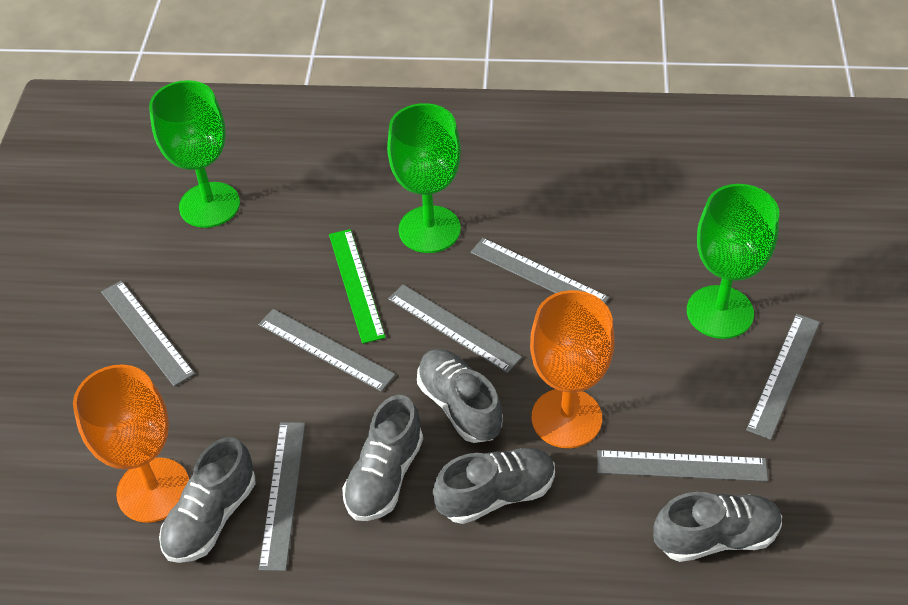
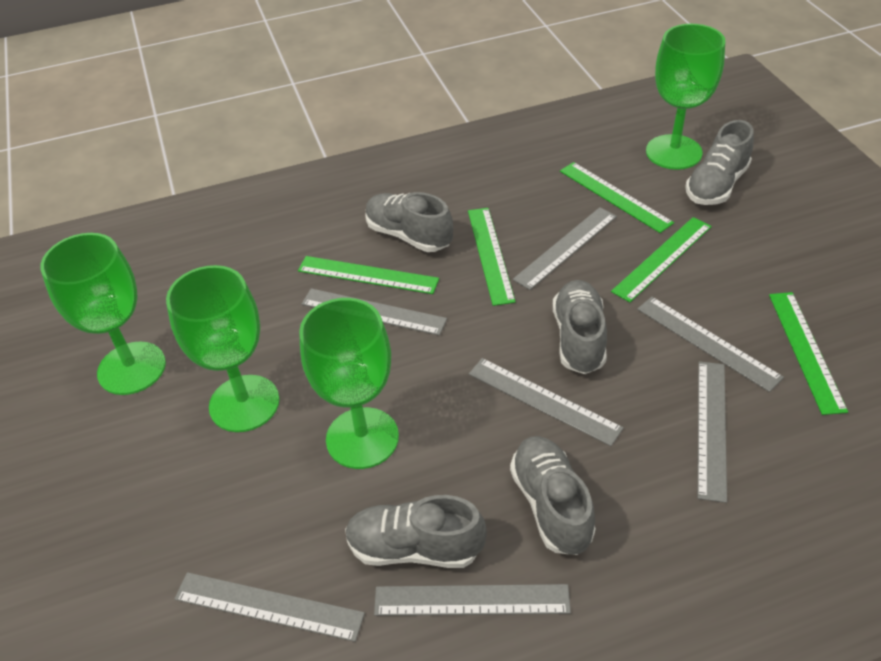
green goblet: 3 -> 4
green ruler: 1 -> 5
orange goblet: 2 -> 0

